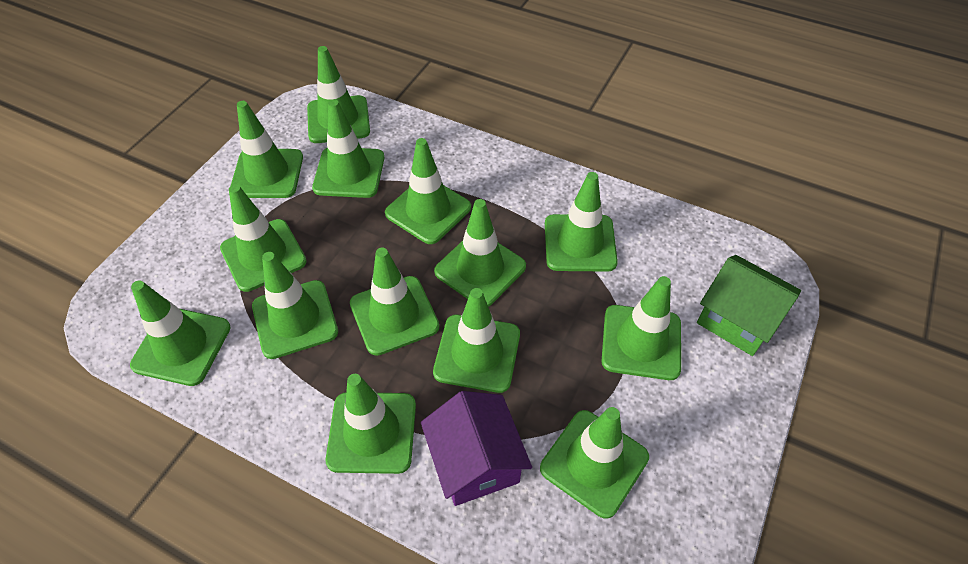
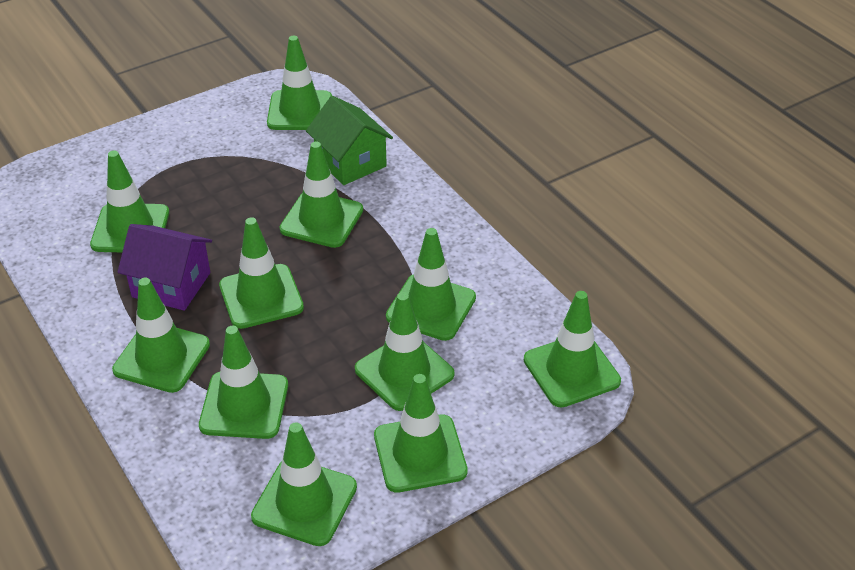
green traffic cone: 14 -> 11

